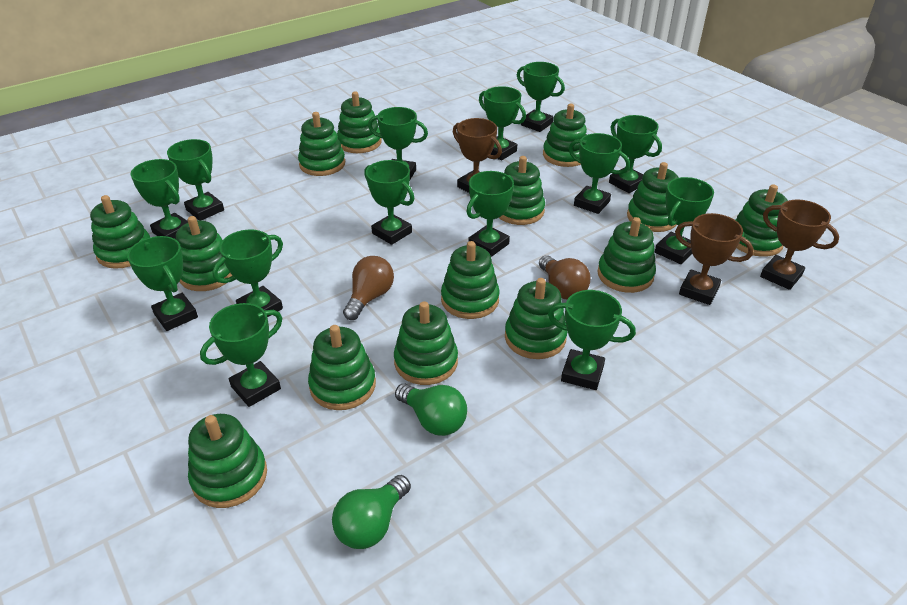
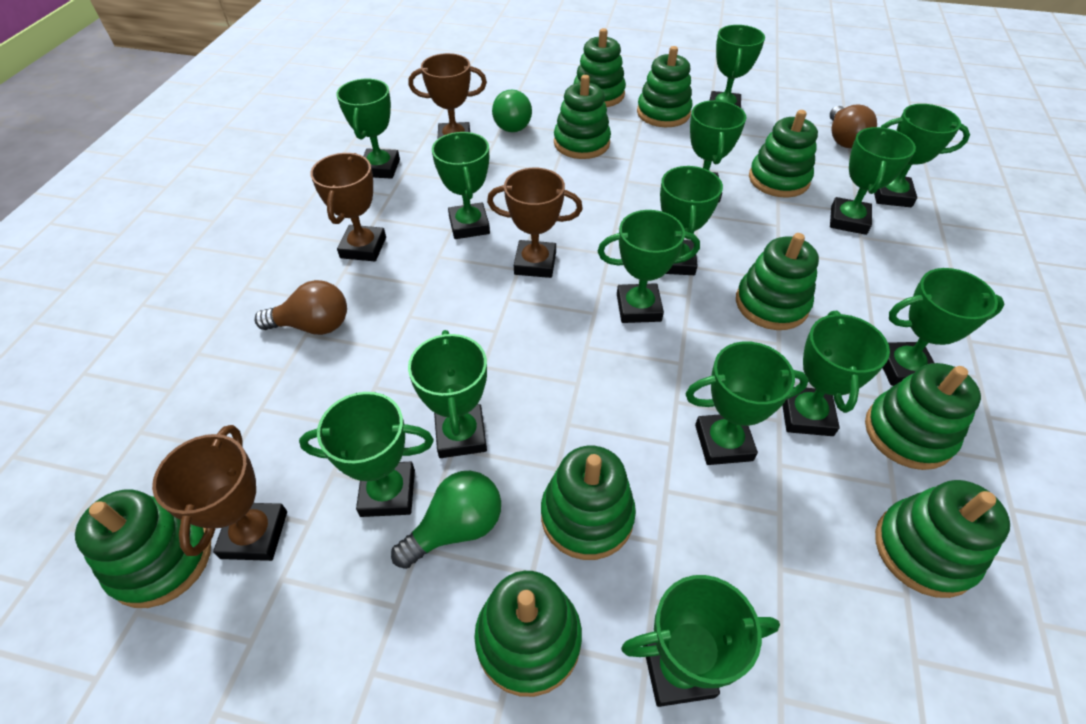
brown trophy: 3 -> 4
green stacking toy: 14 -> 10

